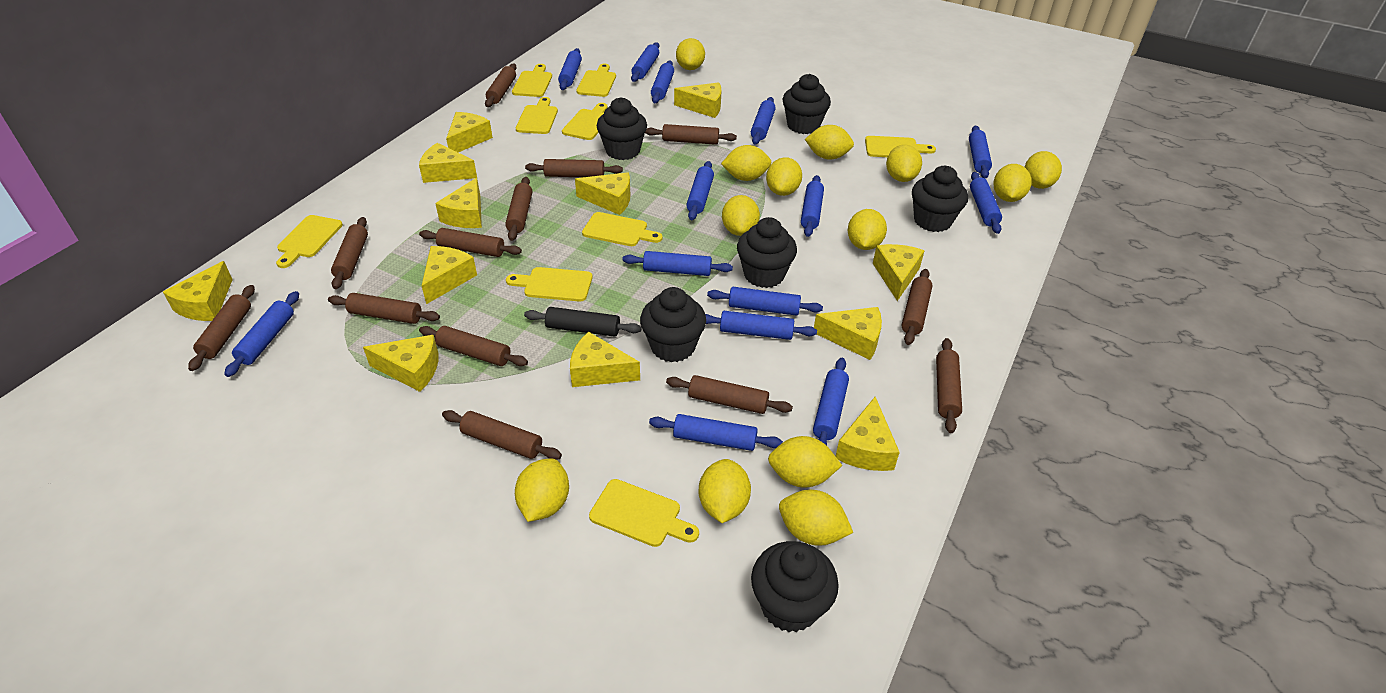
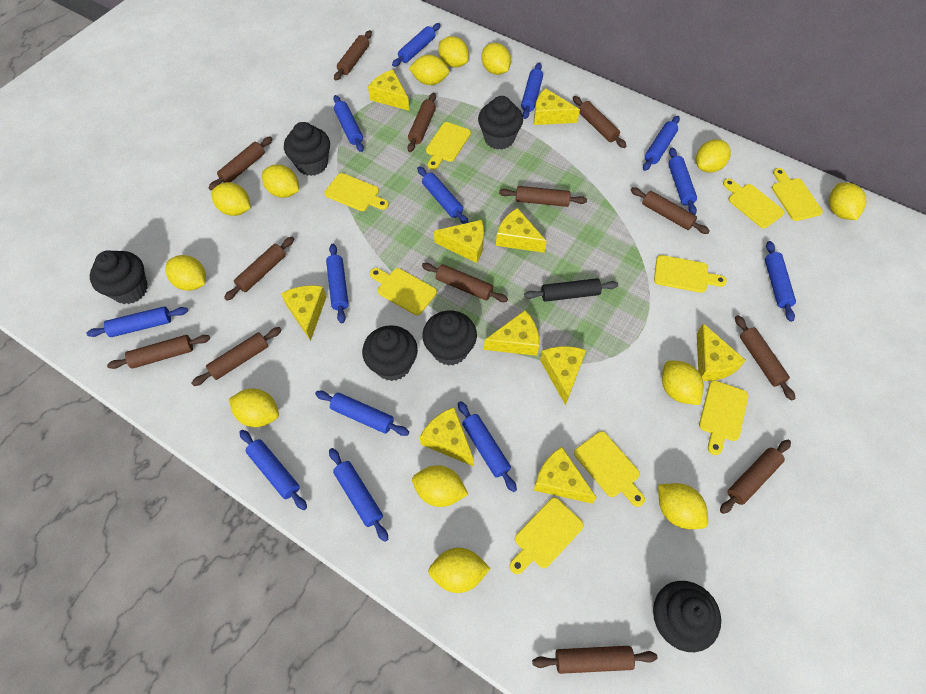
blue rolling pin: 14 -> 13
yellow cheese: 12 -> 10

